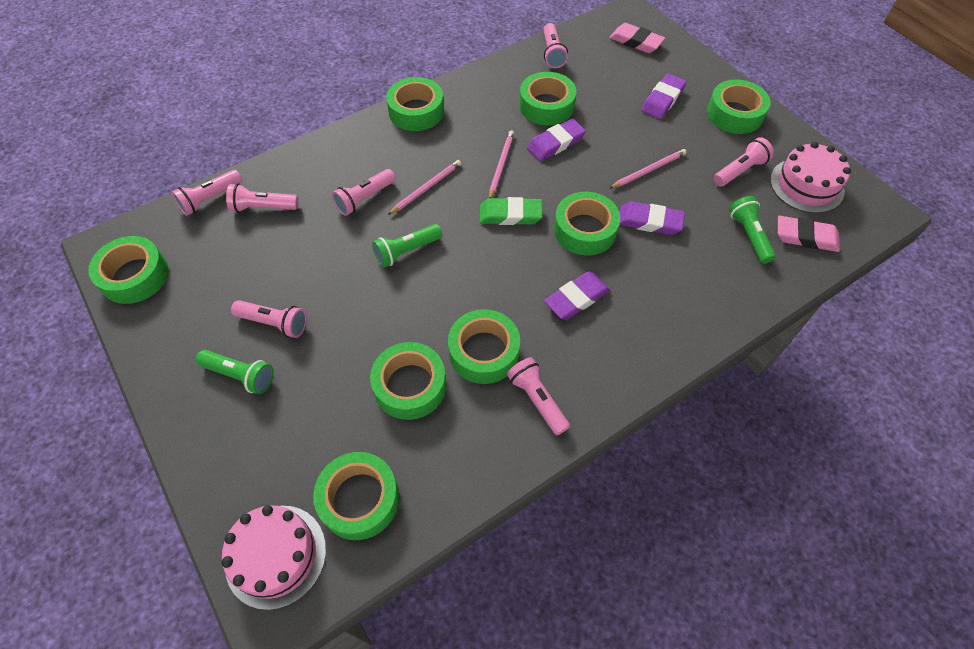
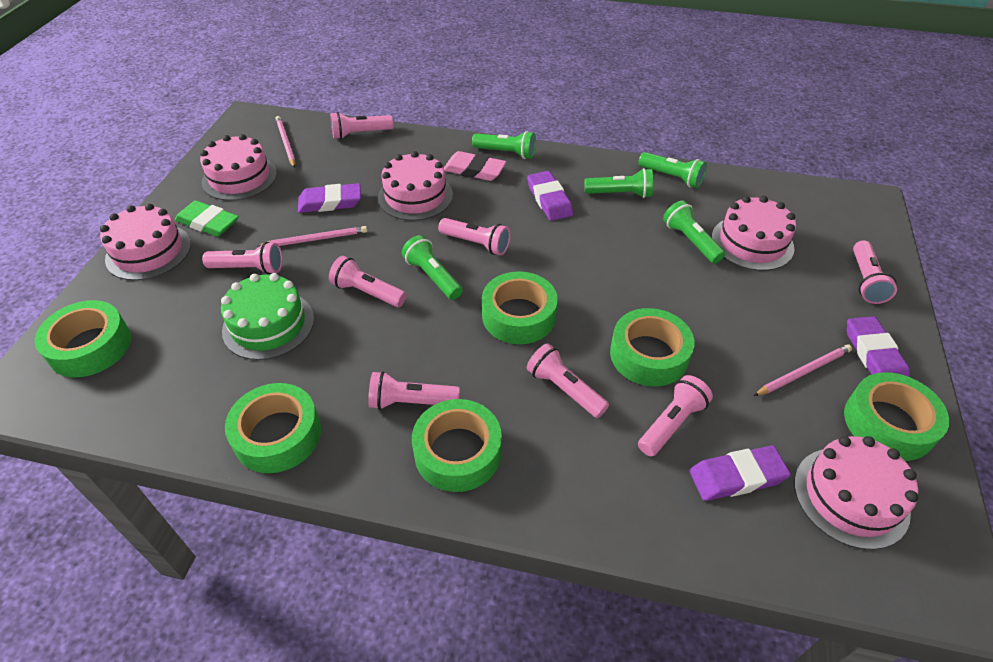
green cake: 0 -> 1
green flashlight: 3 -> 5
green tape: 8 -> 6
pink cake: 2 -> 5
pink eraser: 2 -> 1
pink flashlight: 7 -> 8

